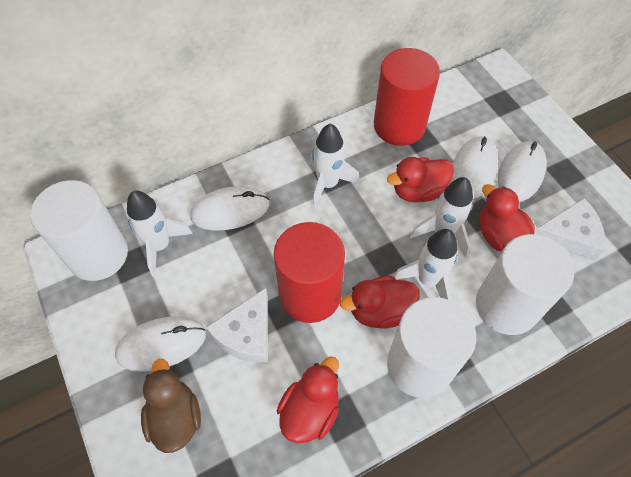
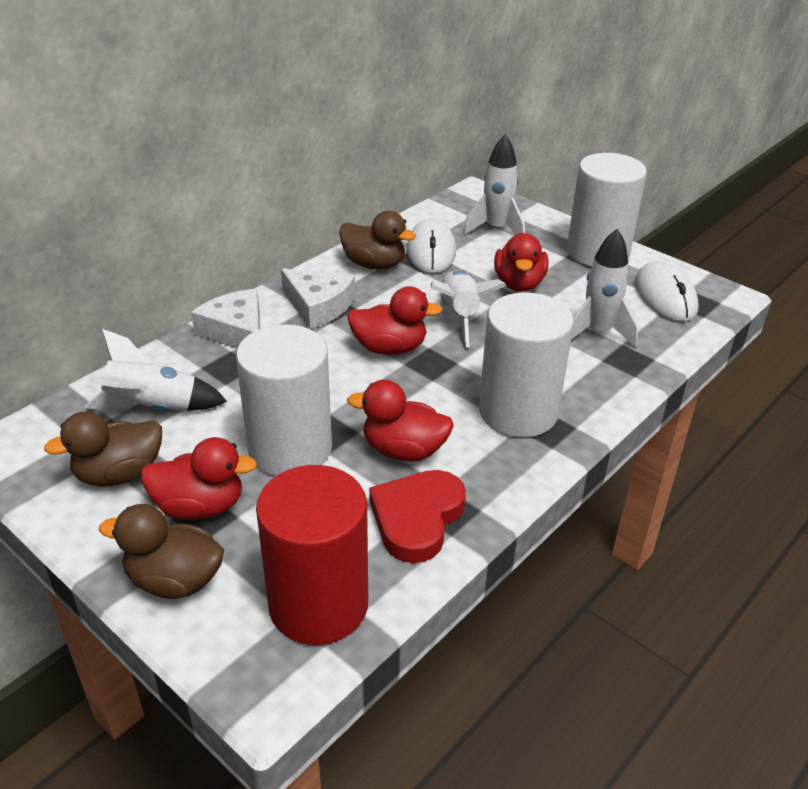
brown duck: 1 -> 3
red cylinder: 2 -> 1
red heart: 0 -> 1
white mouse: 4 -> 2

